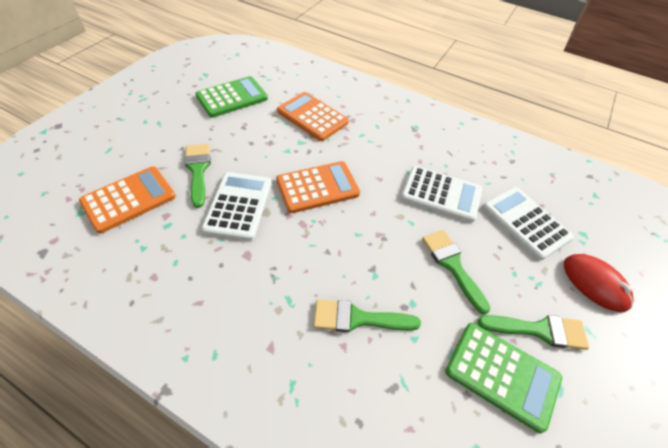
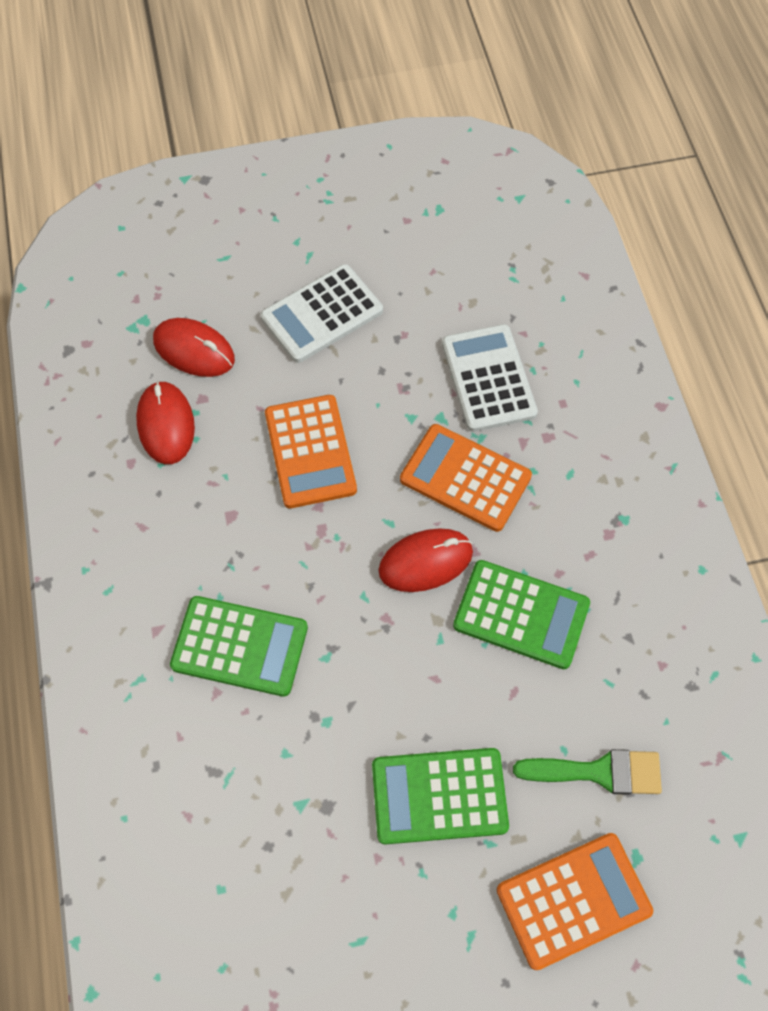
green brush: 4 -> 1
green calculator: 2 -> 3
red mouse: 1 -> 3
white calculator: 3 -> 2

